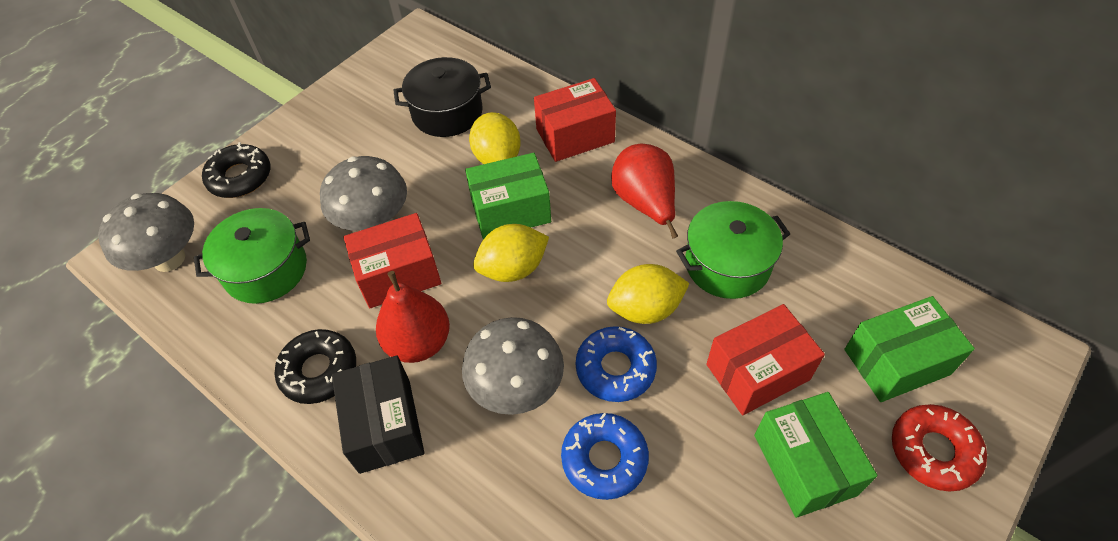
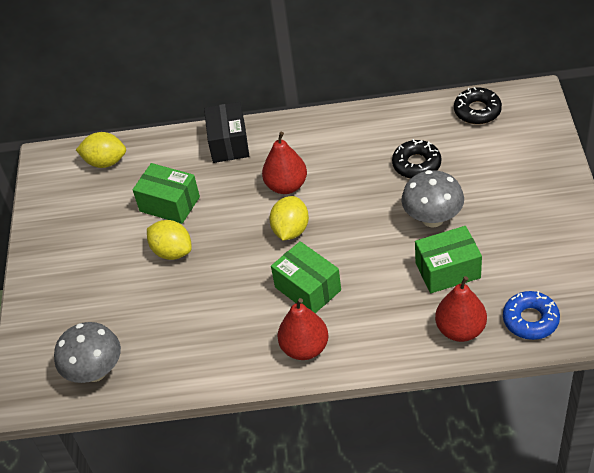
black pot: 1 -> 0
blue donut: 2 -> 1
green pot: 2 -> 0
grey mushroom: 3 -> 2
red box: 3 -> 0
red donut: 1 -> 0
red pear: 2 -> 3

